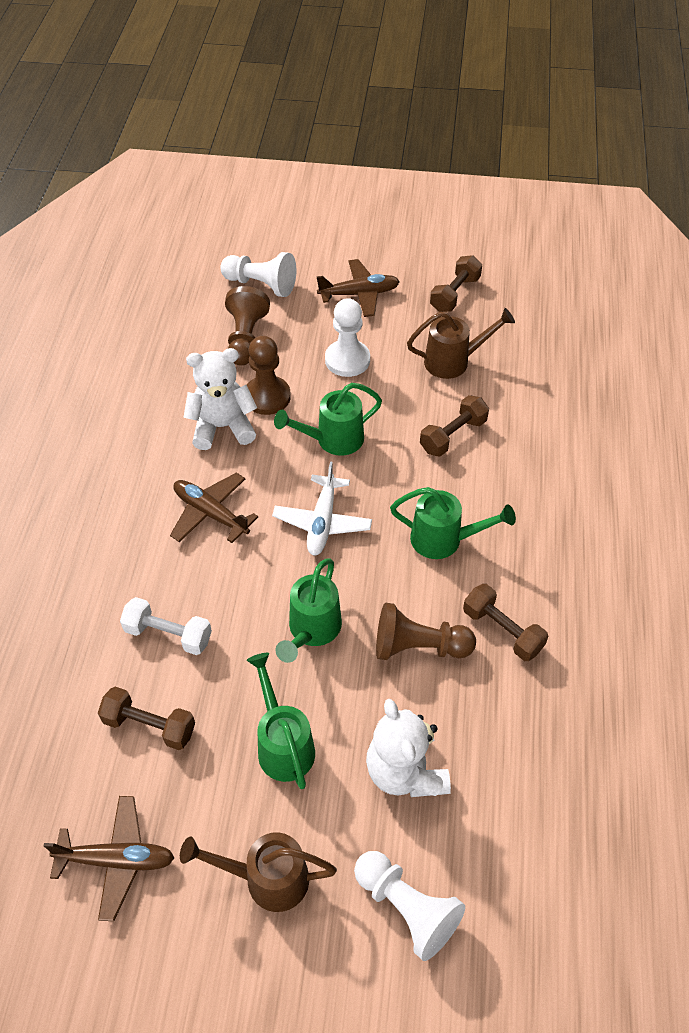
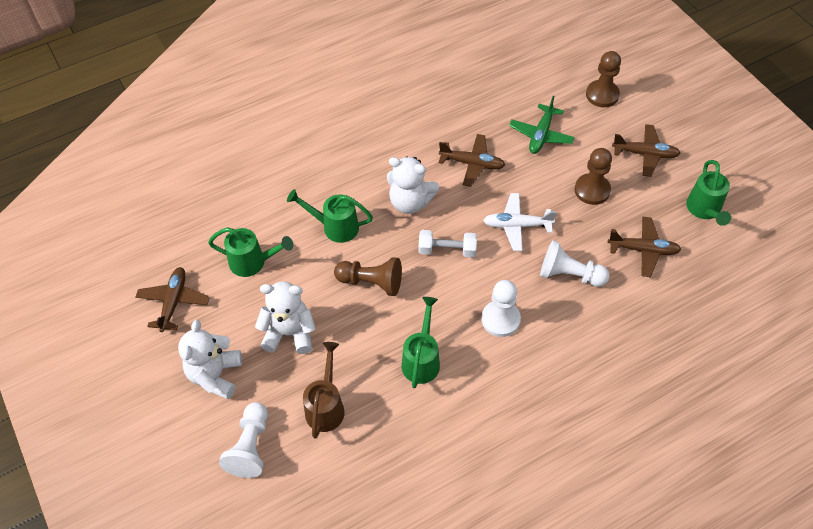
brown dumbbell: 4 -> 0
brown plane: 3 -> 4
brown watering can: 2 -> 1
green plane: 0 -> 1
white teddy bear: 2 -> 3

